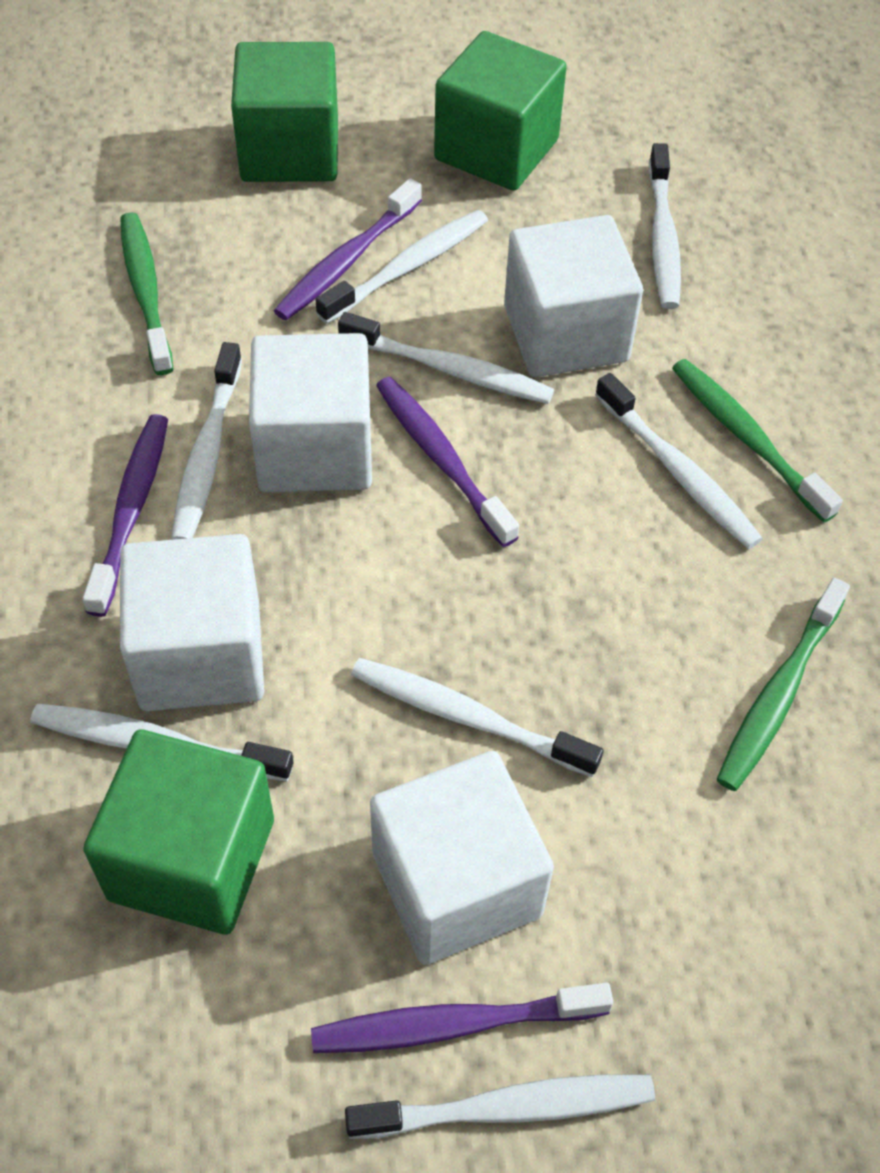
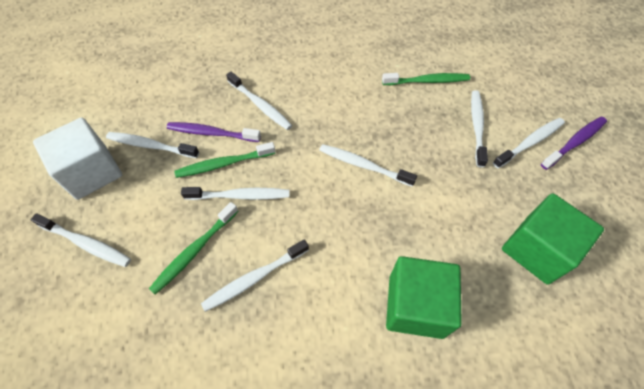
green cube: 3 -> 2
purple toothbrush: 4 -> 2
white cube: 4 -> 1

